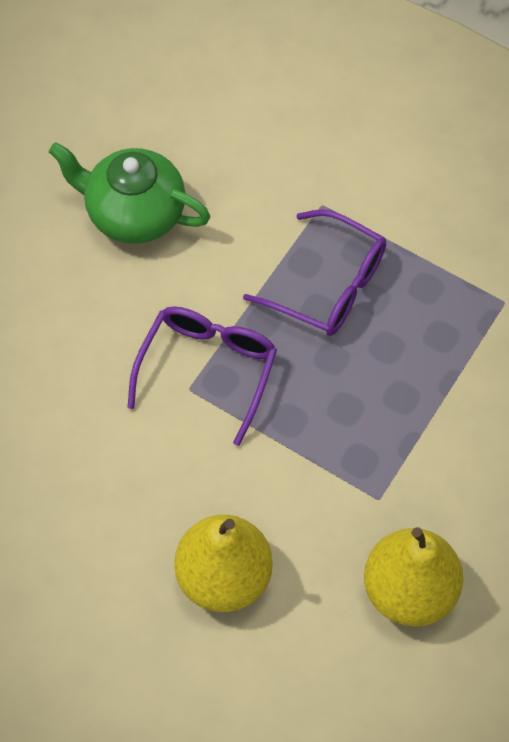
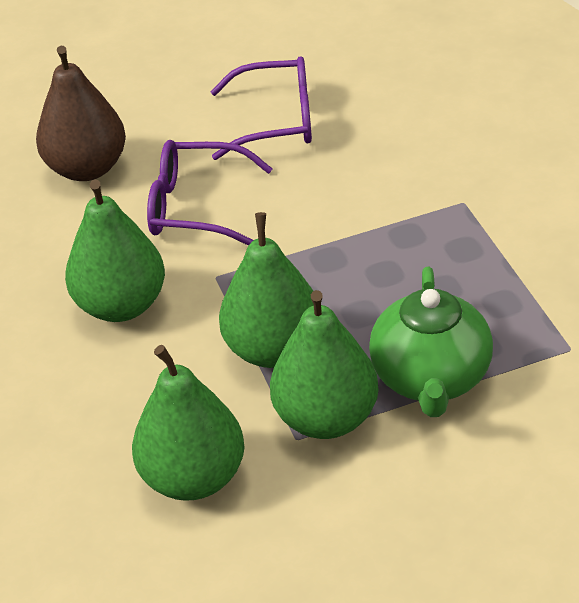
brown pear: 0 -> 1
green pear: 0 -> 4
yellow pear: 2 -> 0

